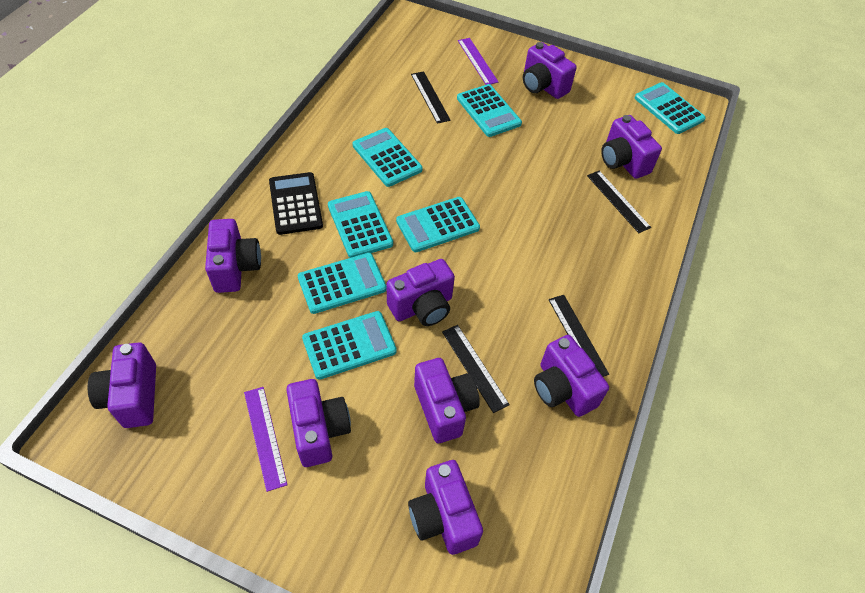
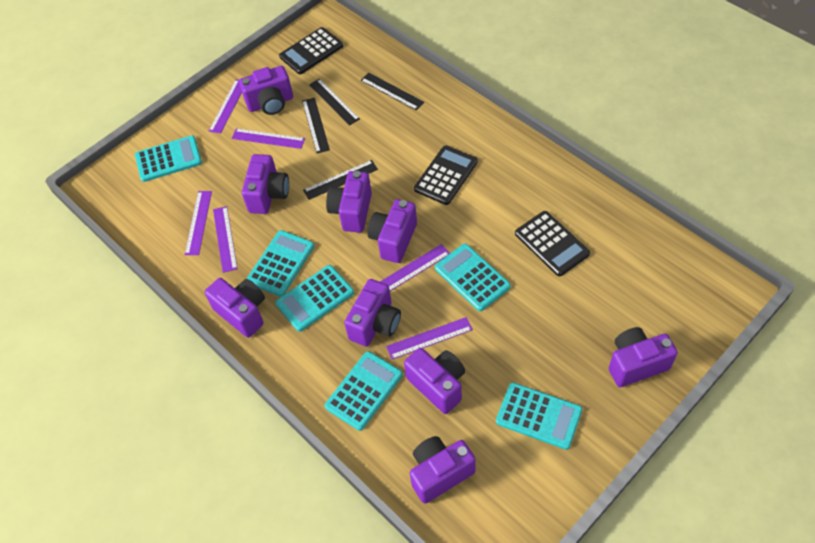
black calculator: 1 -> 3
purple ruler: 2 -> 6
turquoise calculator: 7 -> 6

